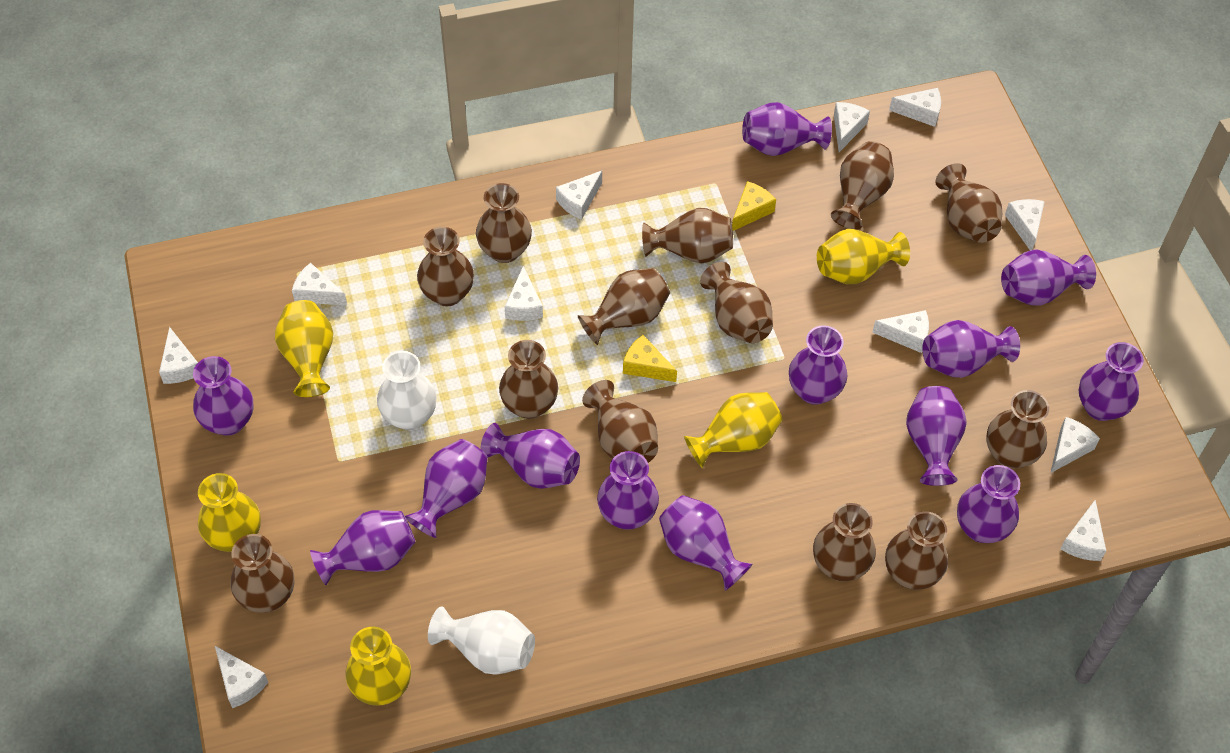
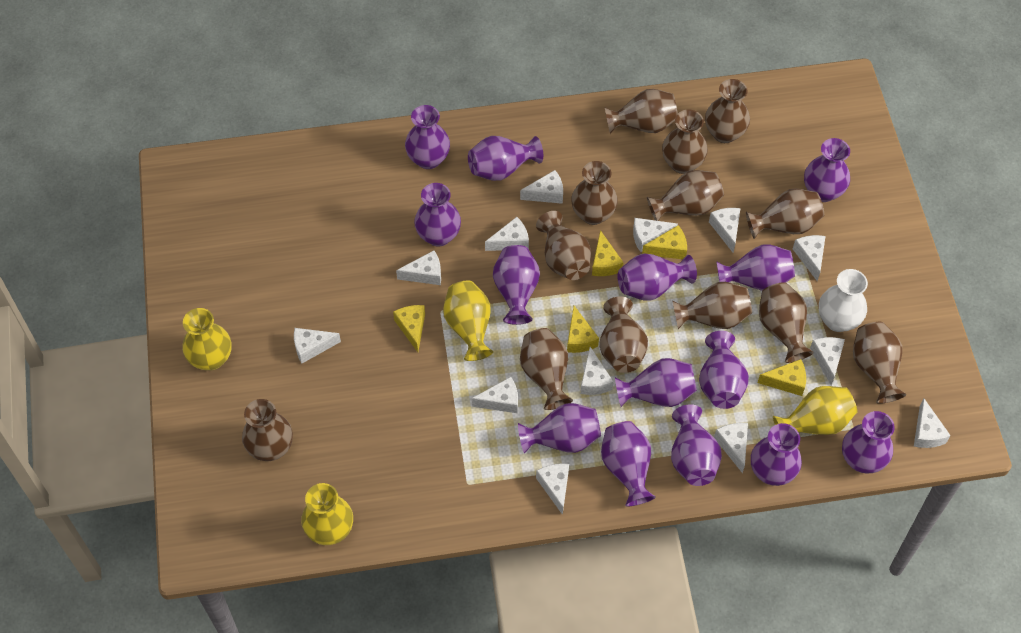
purple vase: 13 -> 14
white cheese: 11 -> 13
white vase: 2 -> 1
yellow cheese: 2 -> 5
yellow vase: 5 -> 4

